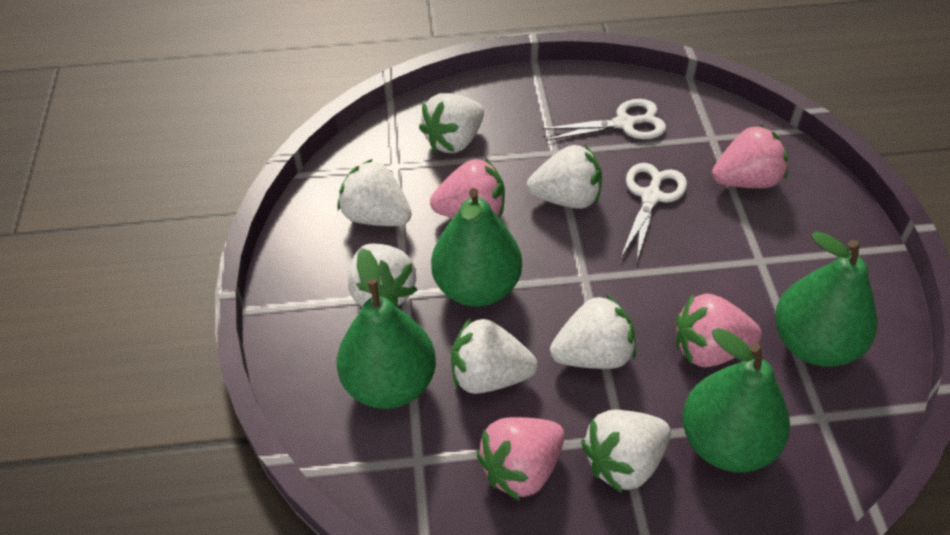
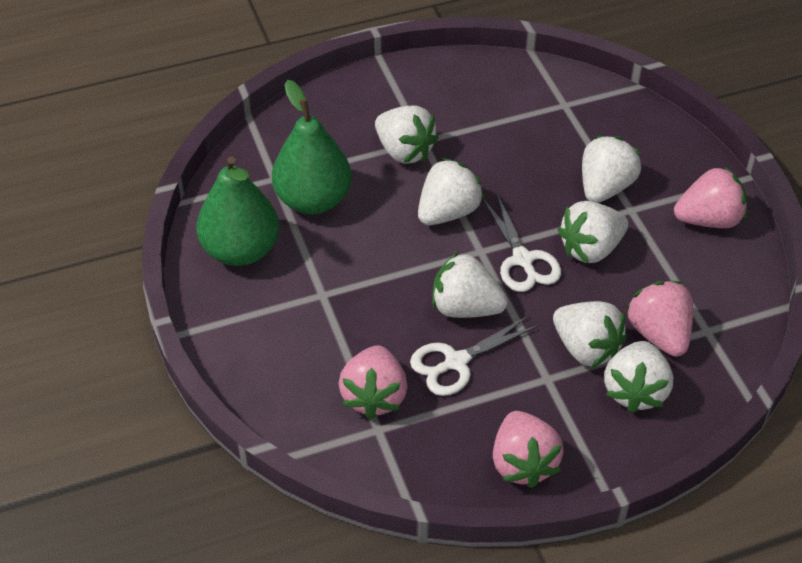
green pear: 4 -> 2

